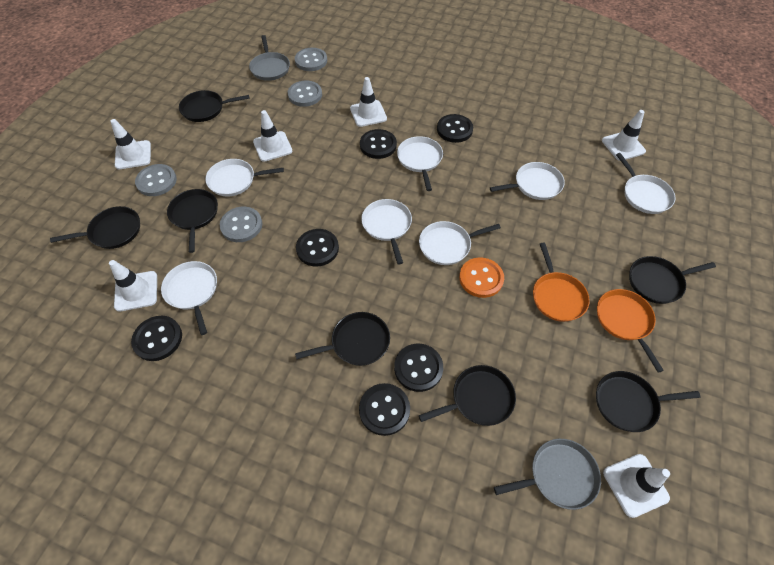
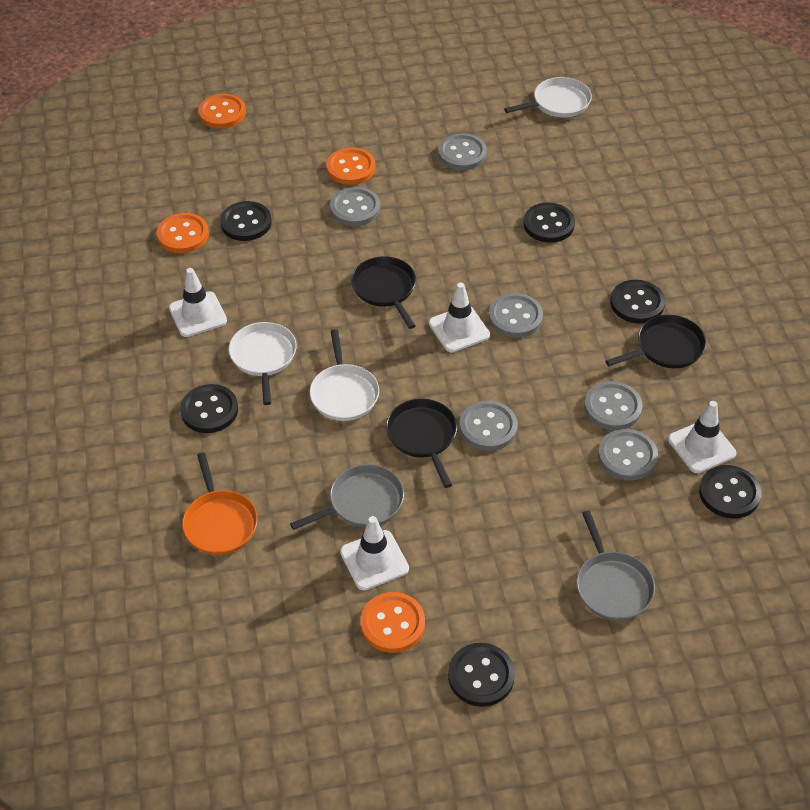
black pan: 7 -> 3
grey button: 4 -> 6
orange button: 1 -> 4
orange pan: 2 -> 1
white pan: 7 -> 3
white traffic cone: 6 -> 4

